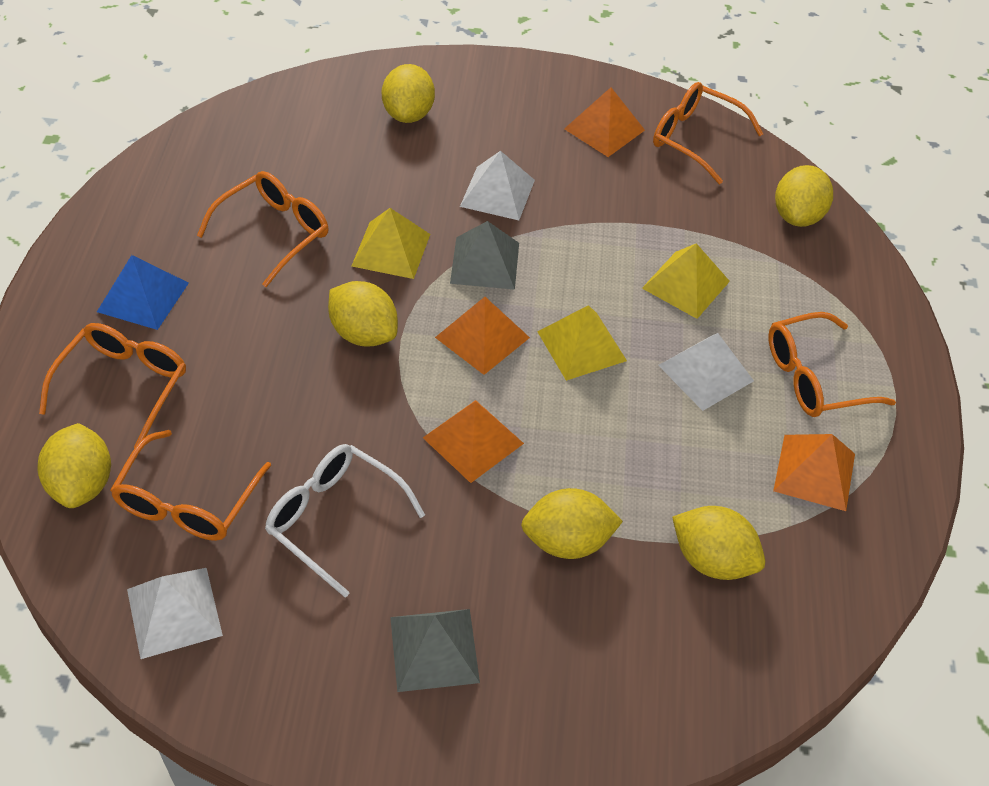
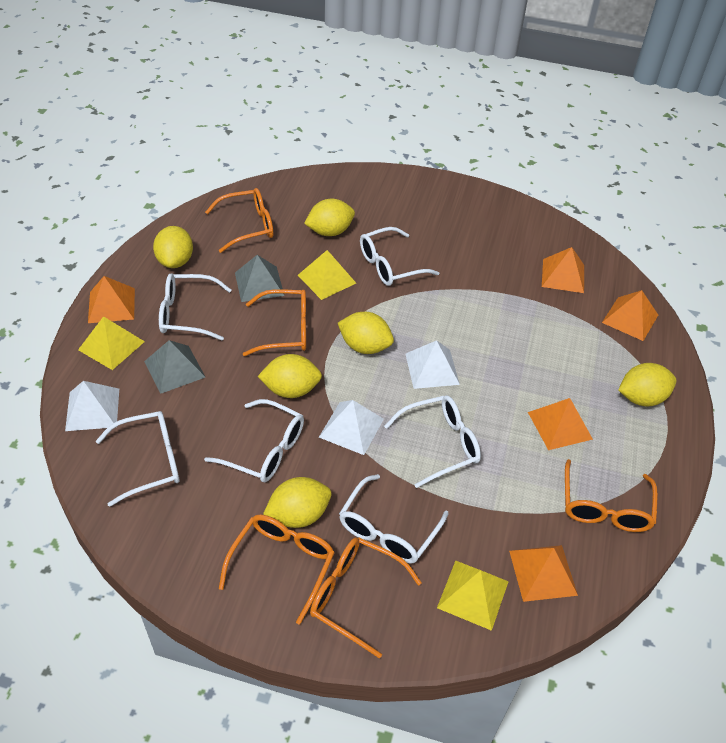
blue pyramid: 1 -> 0
orange pyramid: 4 -> 5
white glasses: 1 -> 6

